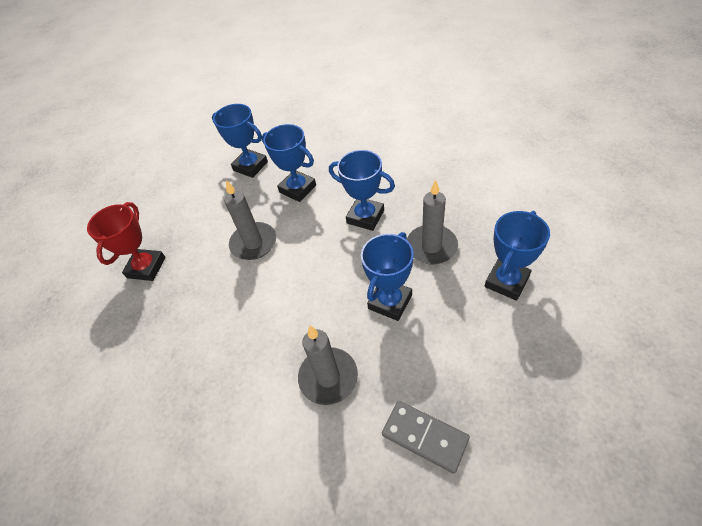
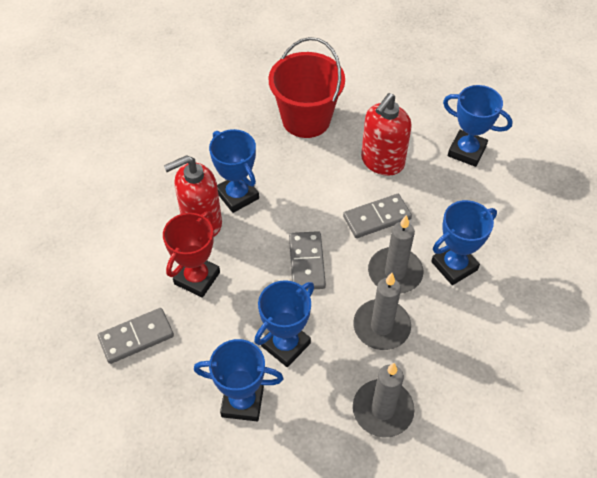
grey domino: 1 -> 3
red bucket: 0 -> 1
red soap dispenser: 0 -> 2

